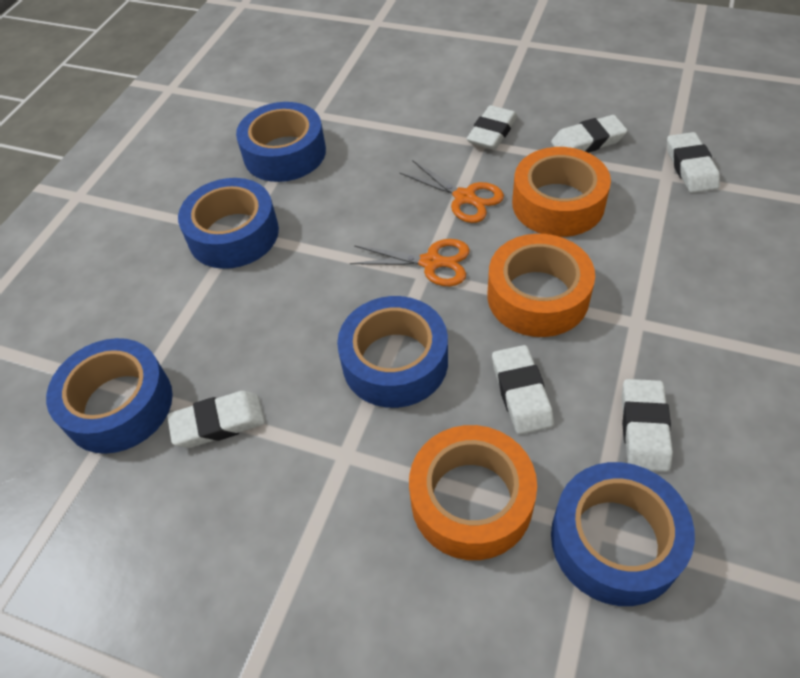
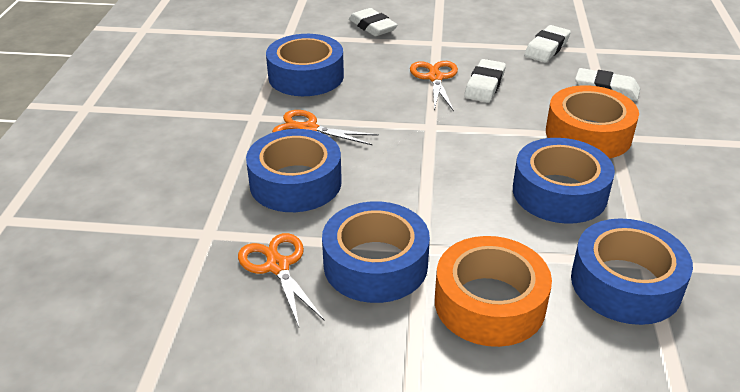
orange scissors: 2 -> 3
orange tape: 3 -> 2
white eraser: 6 -> 4

